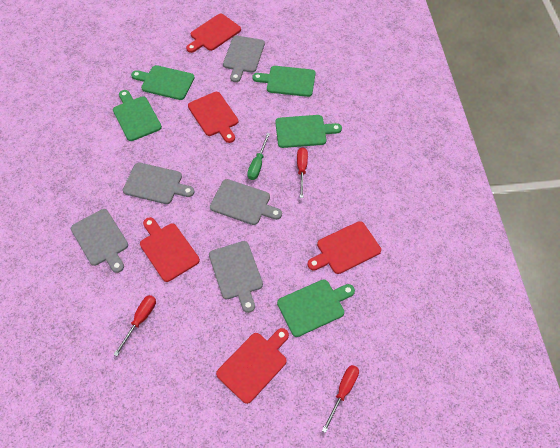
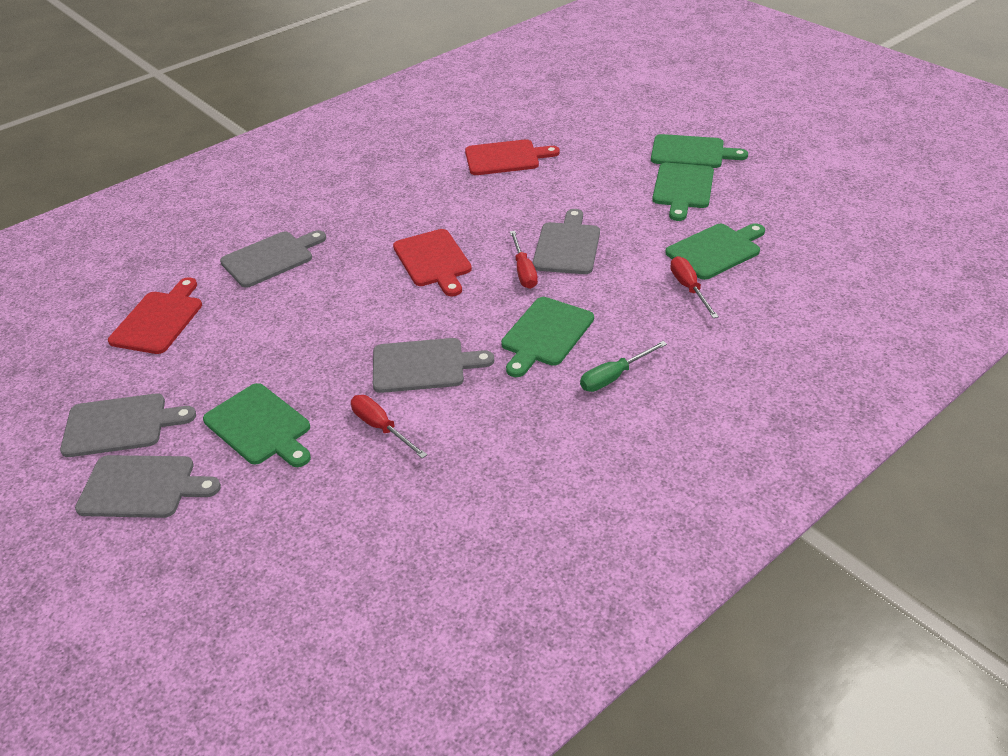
red cutting board: 5 -> 3

